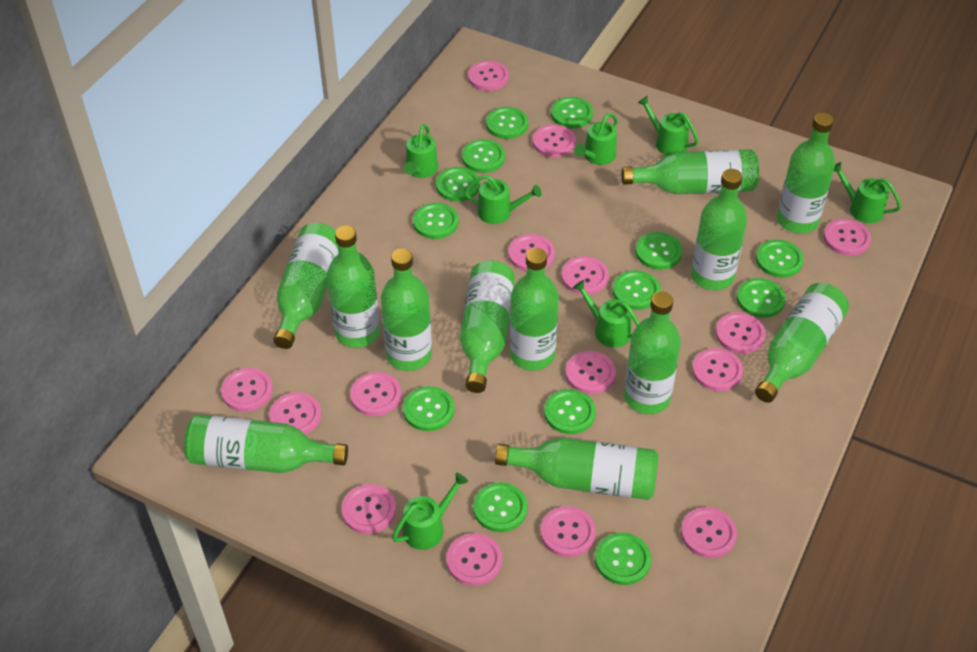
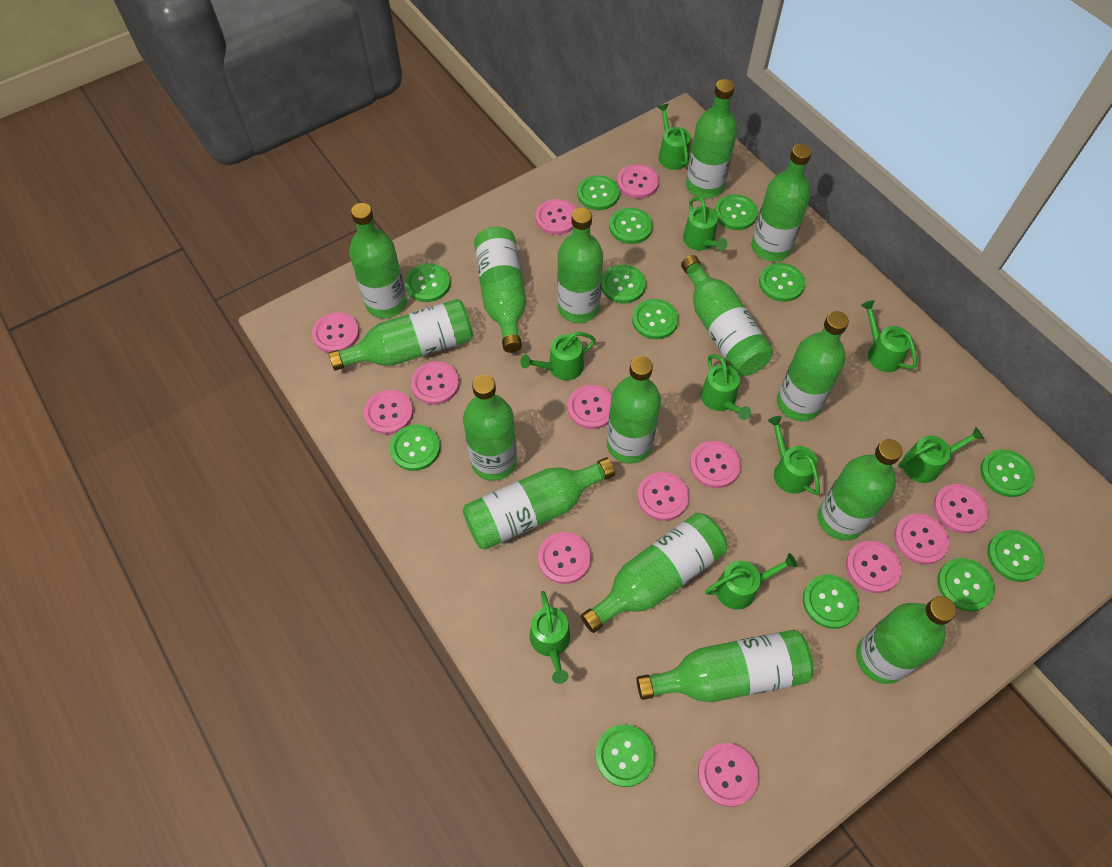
green bottle: 12 -> 15
green watering can: 7 -> 9
pink button: 15 -> 13

